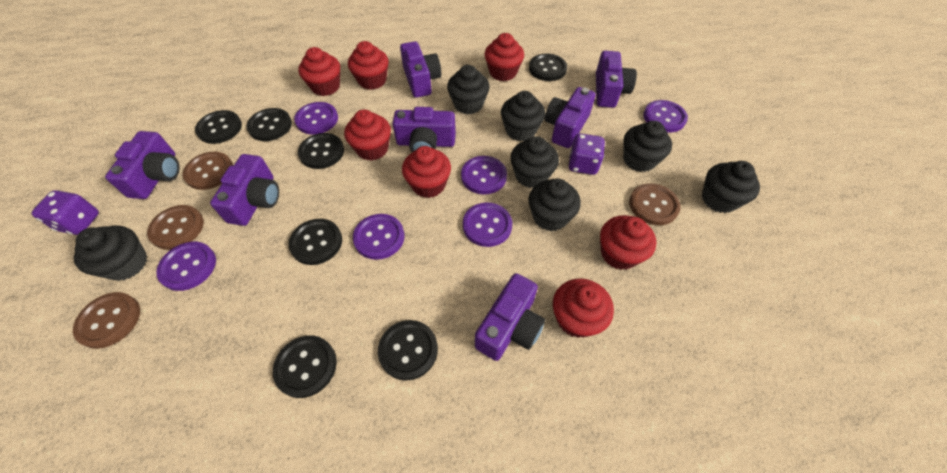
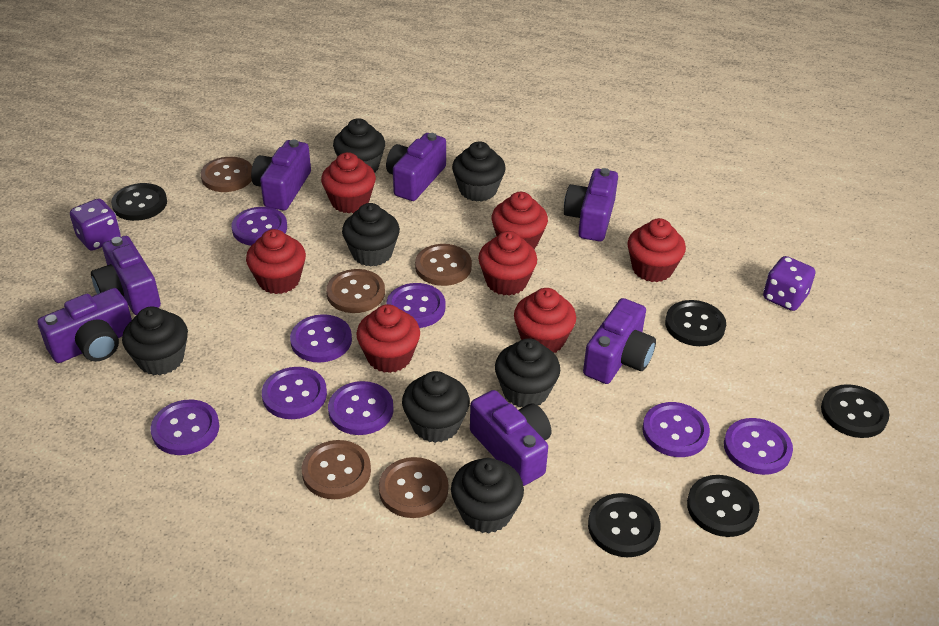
black button: 7 -> 5
brown button: 4 -> 5
purple button: 6 -> 8

